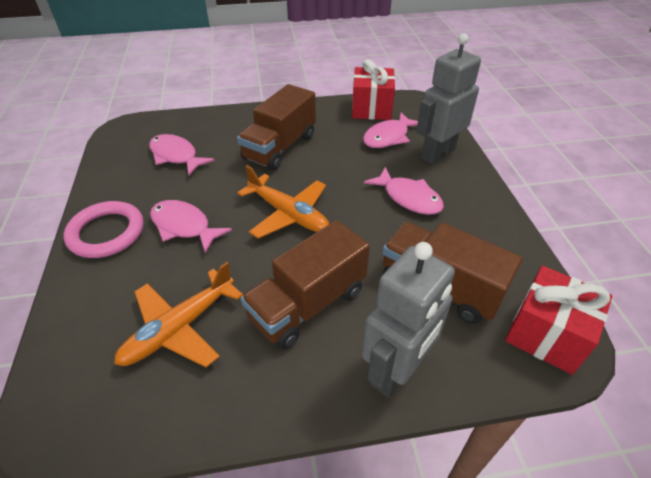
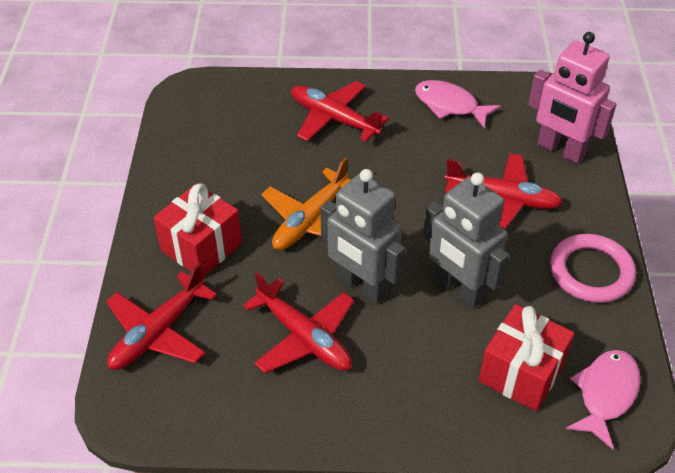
brown truck: 3 -> 0
orange plane: 2 -> 1
pink fish: 4 -> 2
pink robot: 0 -> 1
red plane: 0 -> 4

